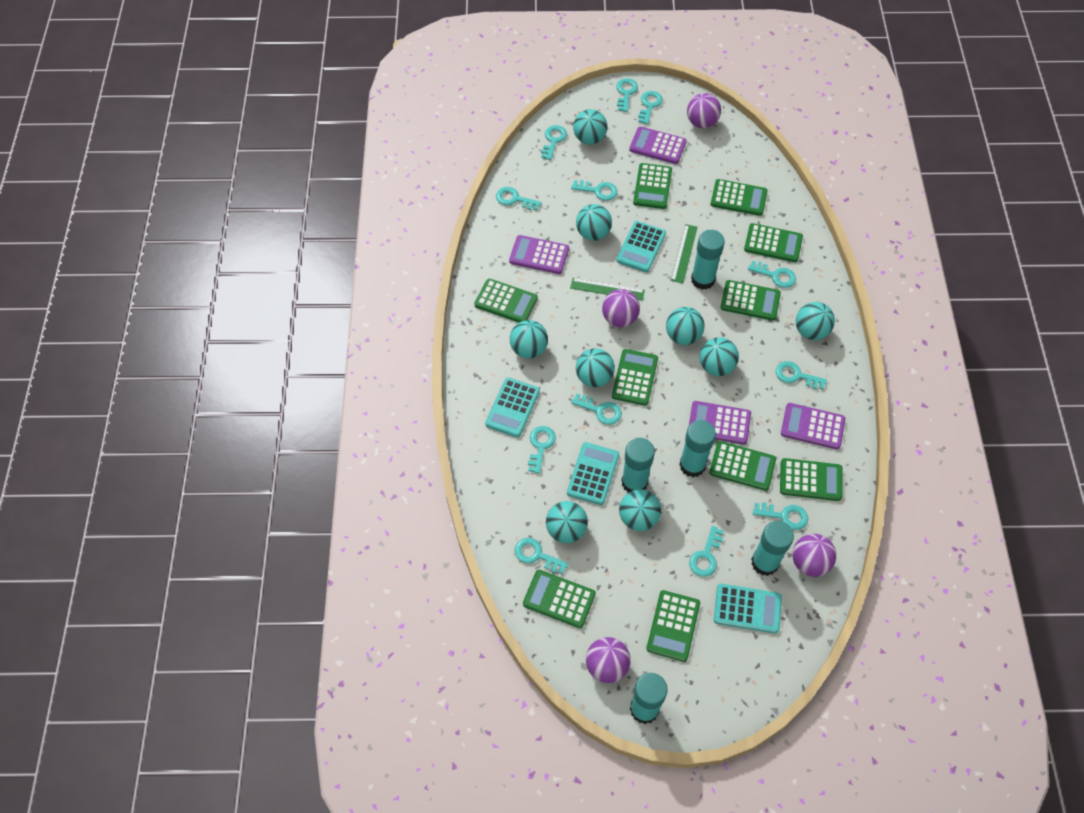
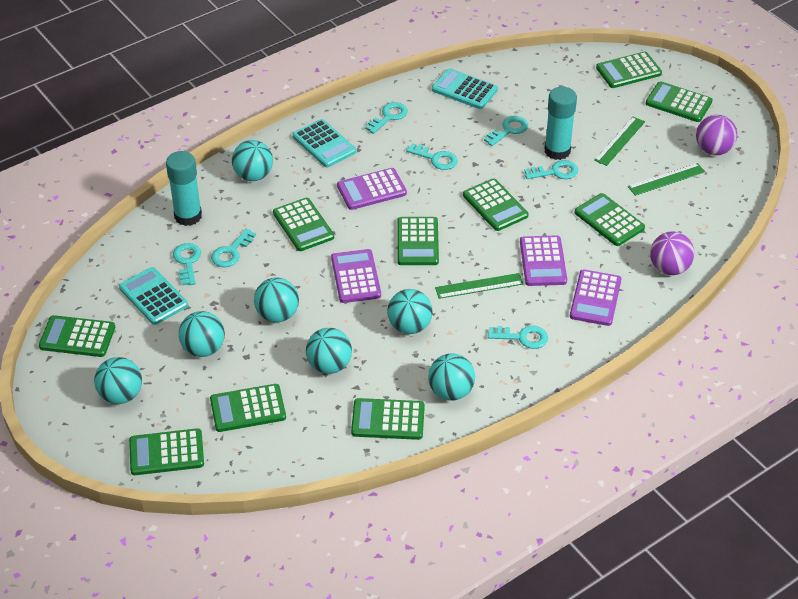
green ruler: 2 -> 3
purple ball: 4 -> 2
turquoise ball: 9 -> 7
turquoise calculator: 4 -> 3
turquoise glue stick: 5 -> 2
turquoise key: 12 -> 7

